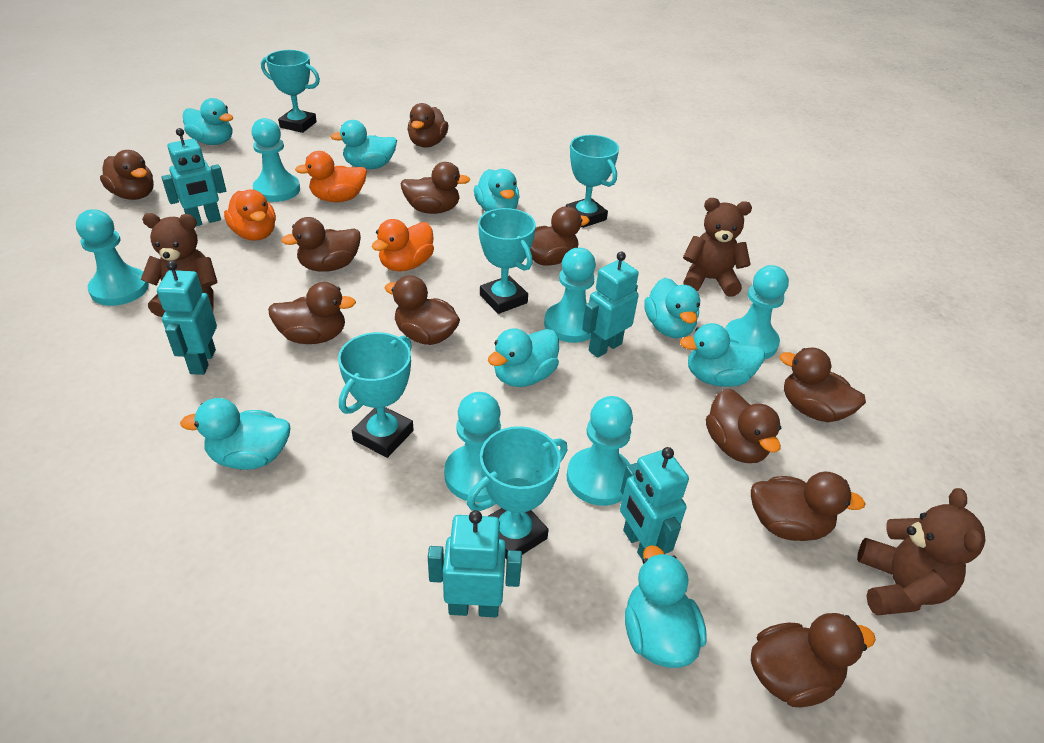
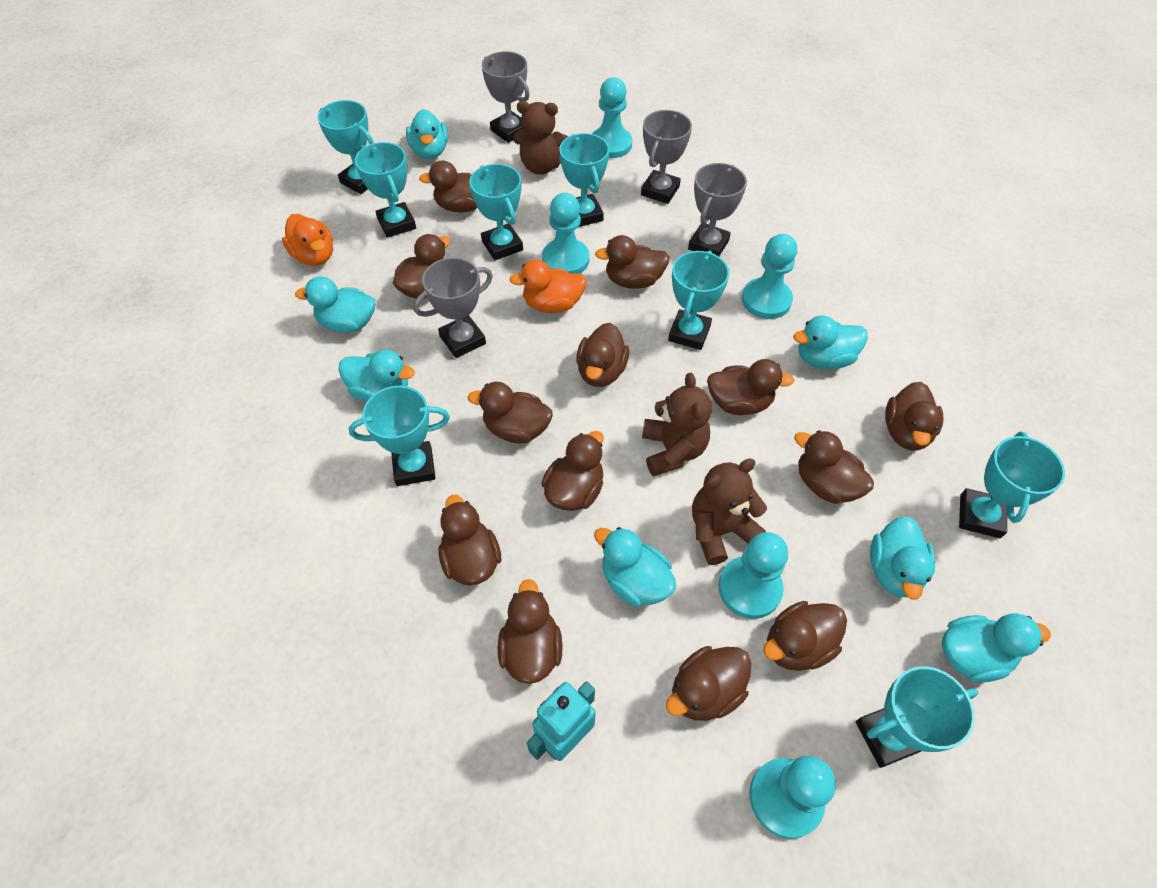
brown duck: 11 -> 13
grey trophy: 0 -> 4
orange duck: 3 -> 2
turquoise duck: 8 -> 7
turquoise pawn: 6 -> 5
turquoise robot: 5 -> 1
turquoise trophy: 5 -> 8

